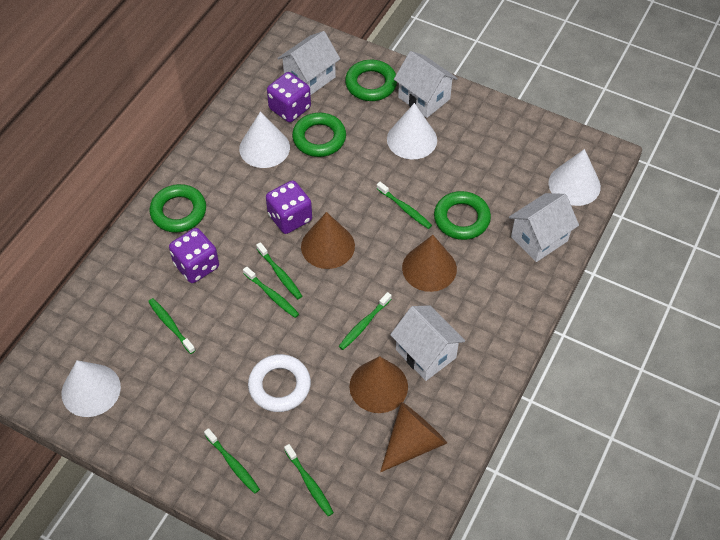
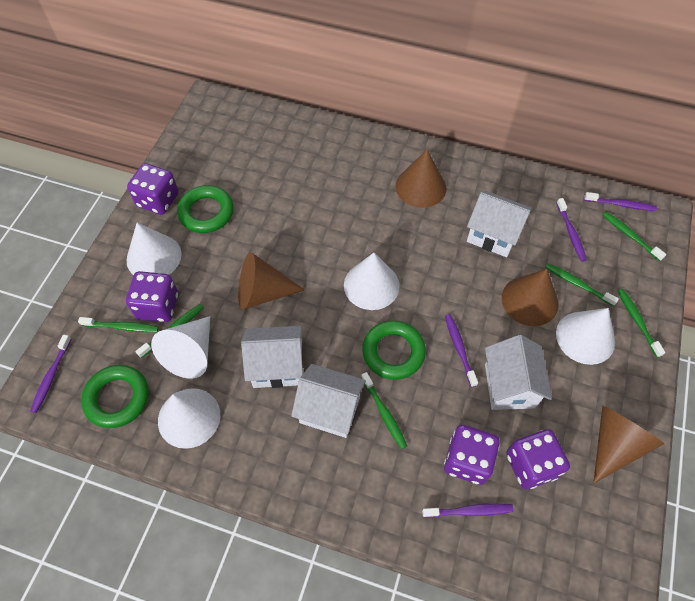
green ring: 4 -> 3
green toothbrush: 7 -> 6
purple dice: 3 -> 4
purple toothbrush: 0 -> 5
white cone: 4 -> 5
white ring: 1 -> 0

